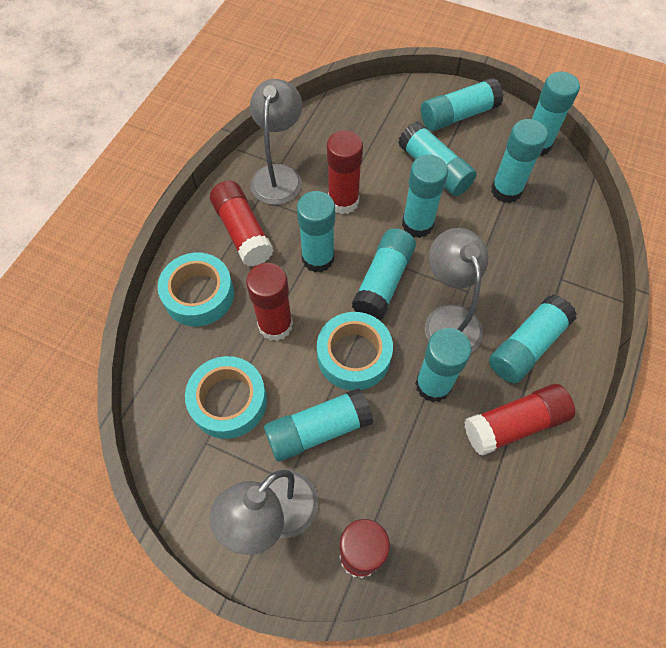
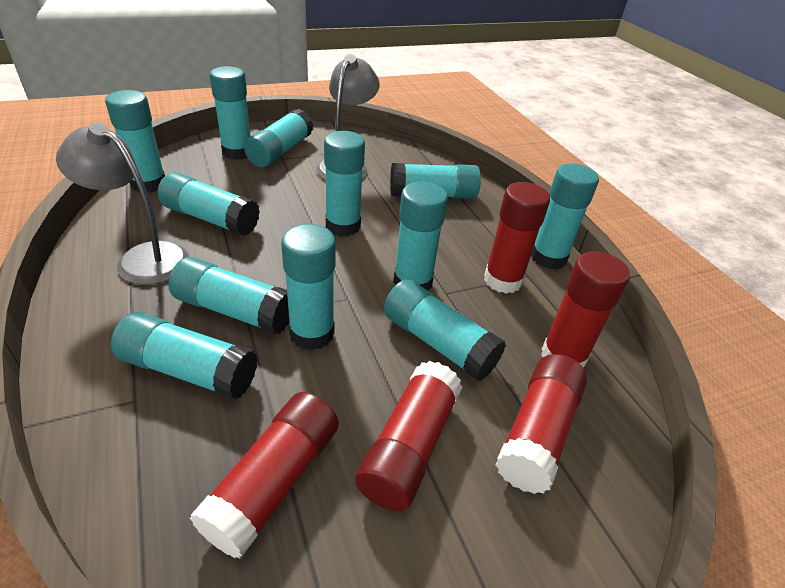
grey lamp: 3 -> 2
turquoise glue stick: 10 -> 12
turquoise tape: 3 -> 0

